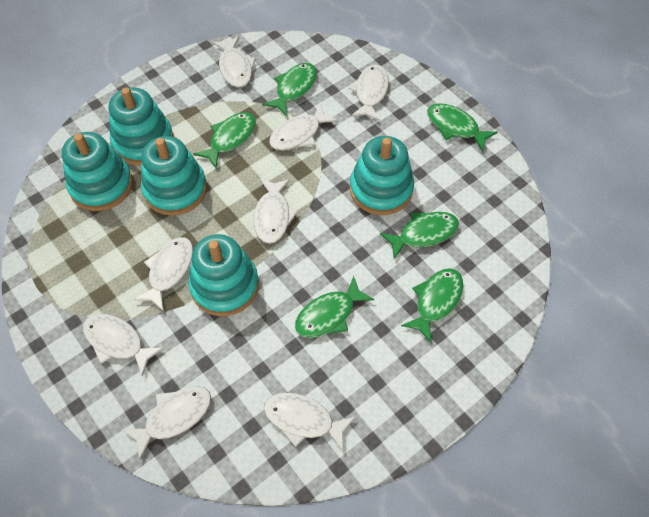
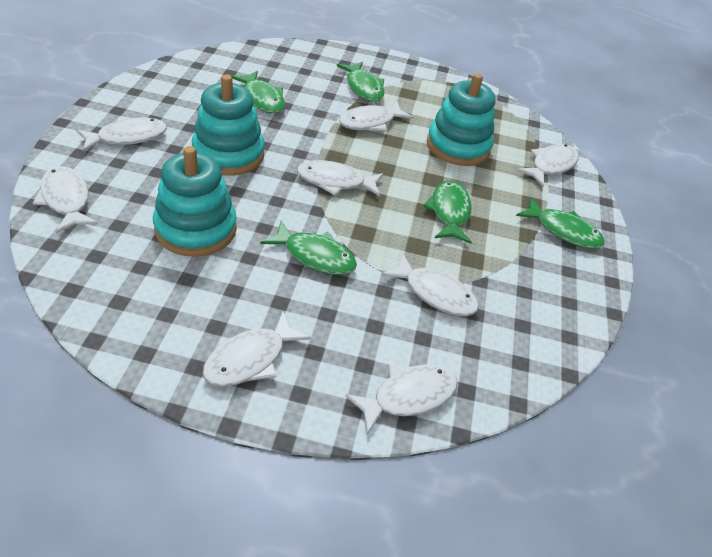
green fish: 6 -> 5
turquoise stacking toy: 5 -> 3

